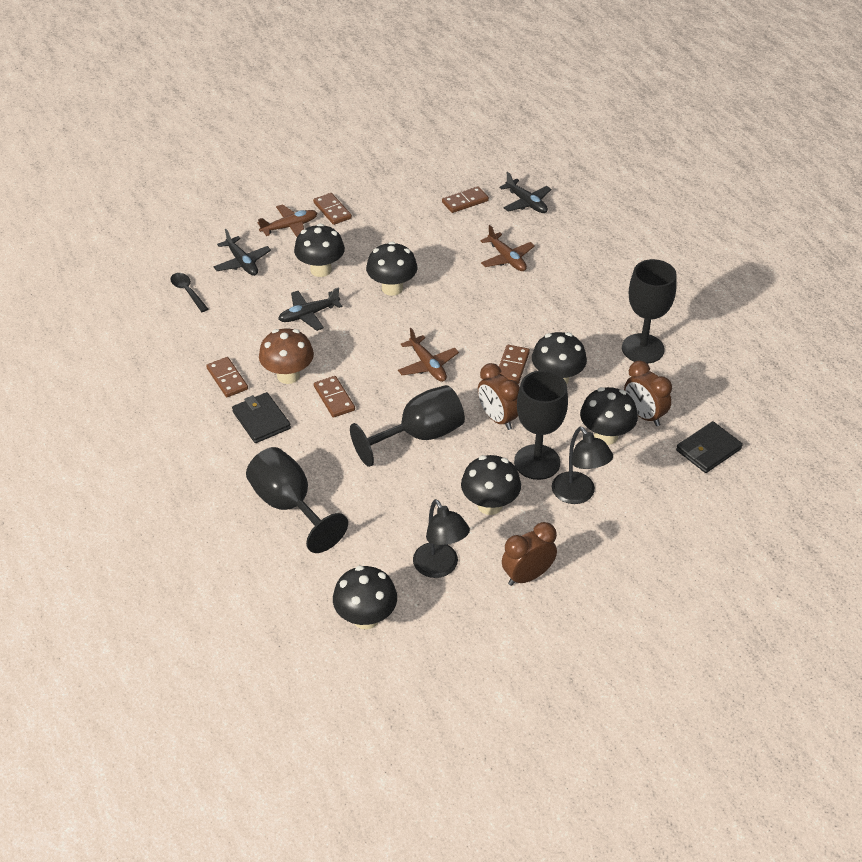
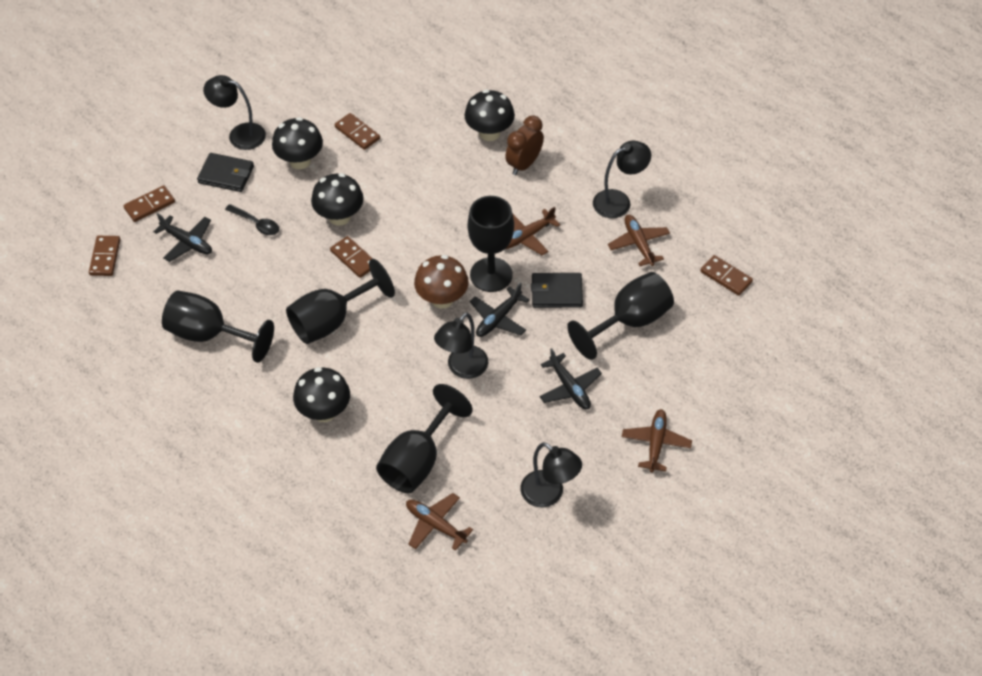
black goblet: 4 -> 5
black lamp: 2 -> 4
black mushroom: 6 -> 4
brown clock: 3 -> 1
brown plane: 3 -> 4

